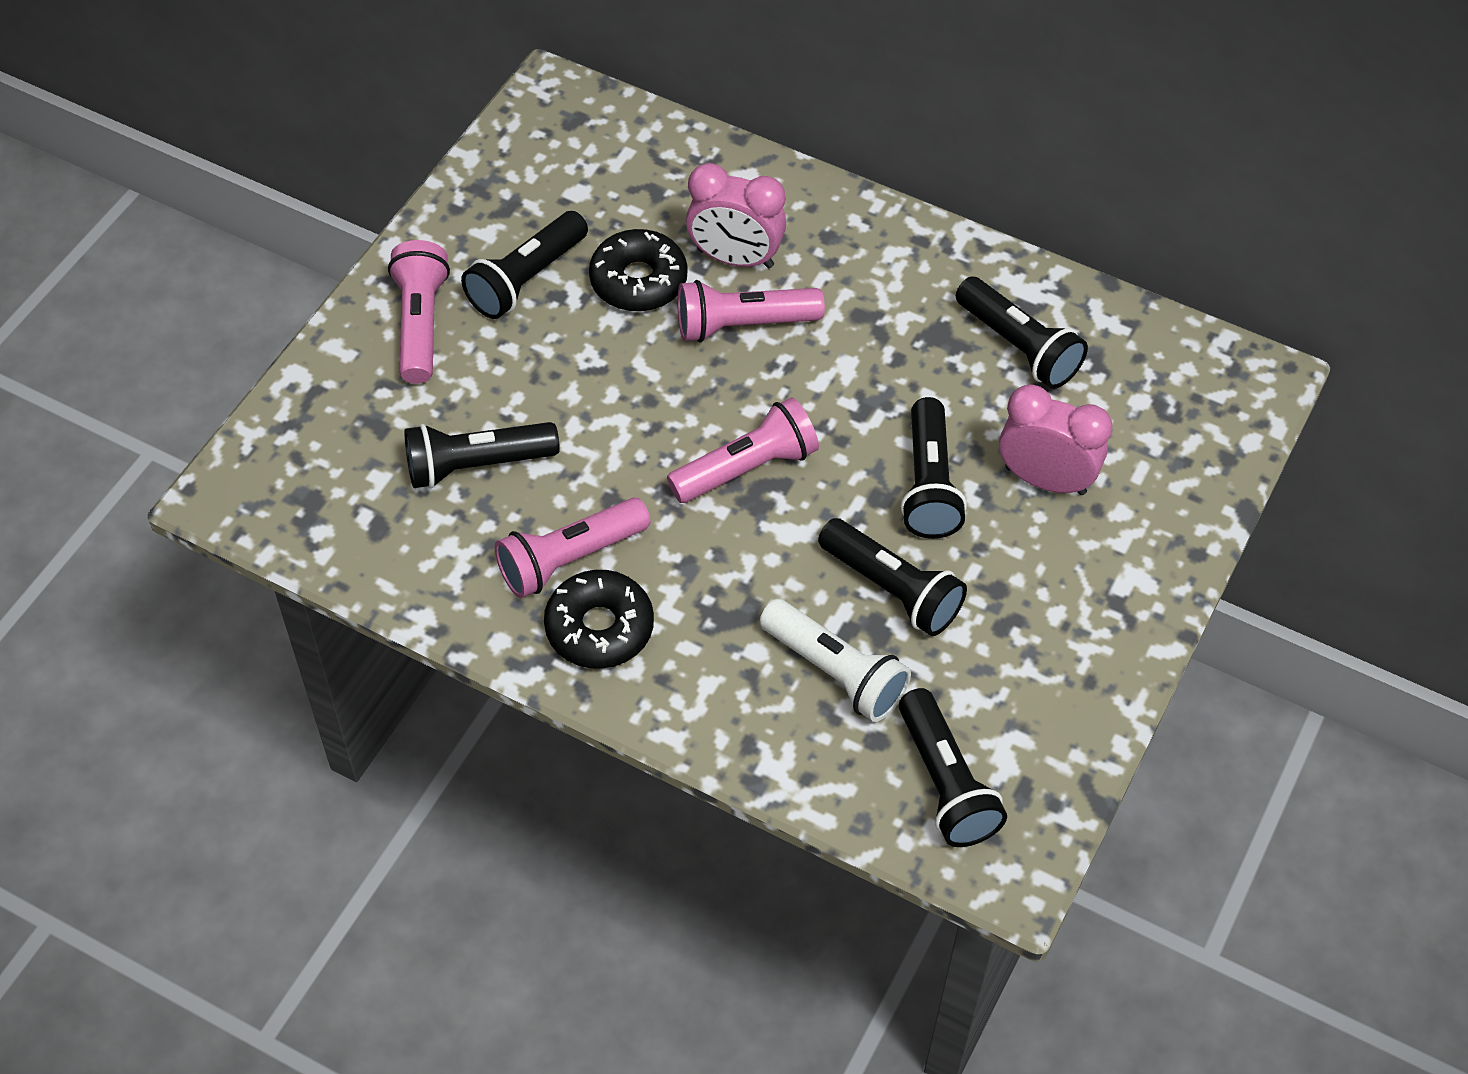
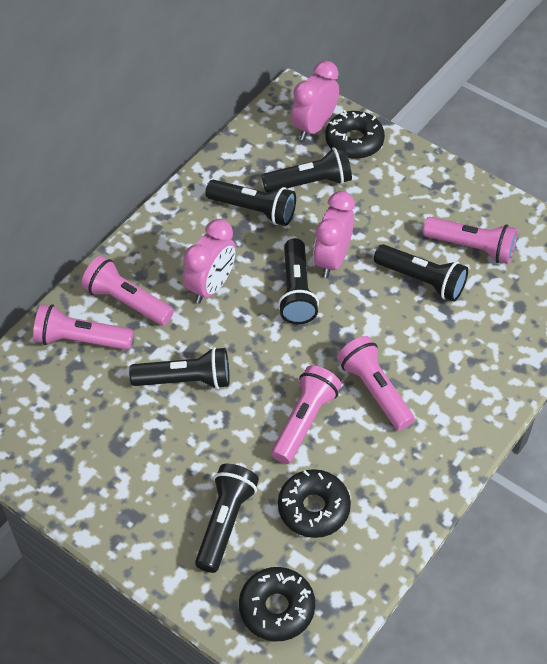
black donut: 2 -> 3
pink clock: 2 -> 3
pink flashlight: 4 -> 5
white flashlight: 1 -> 0

